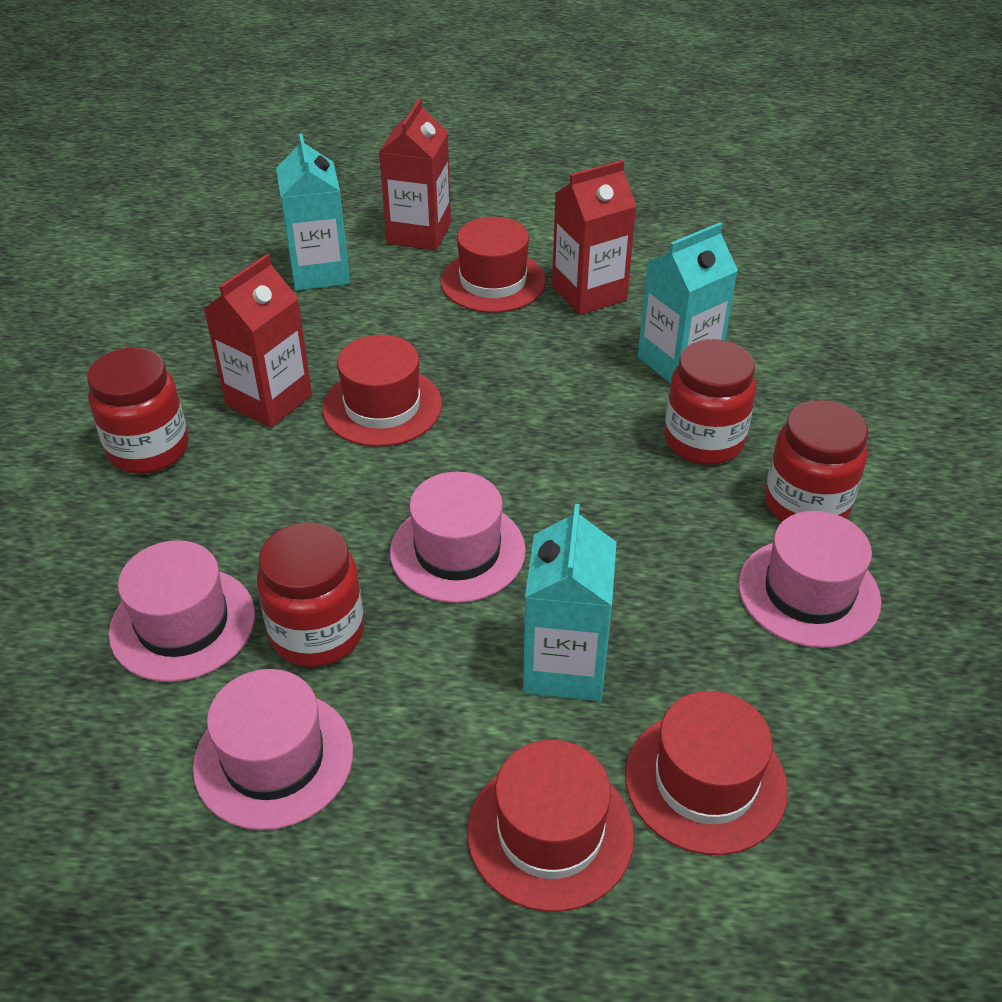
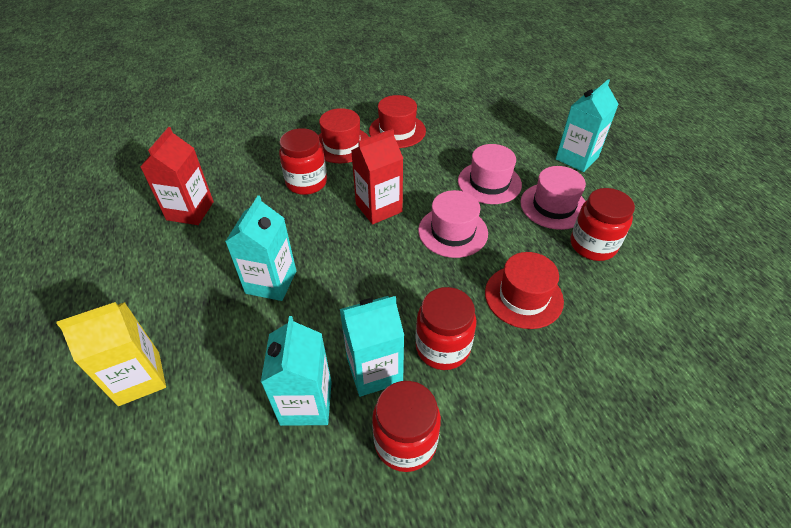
pink hat: 4 -> 3
red carton: 3 -> 2
red hat: 4 -> 3
turquoise carton: 3 -> 4
yellow carton: 0 -> 1

